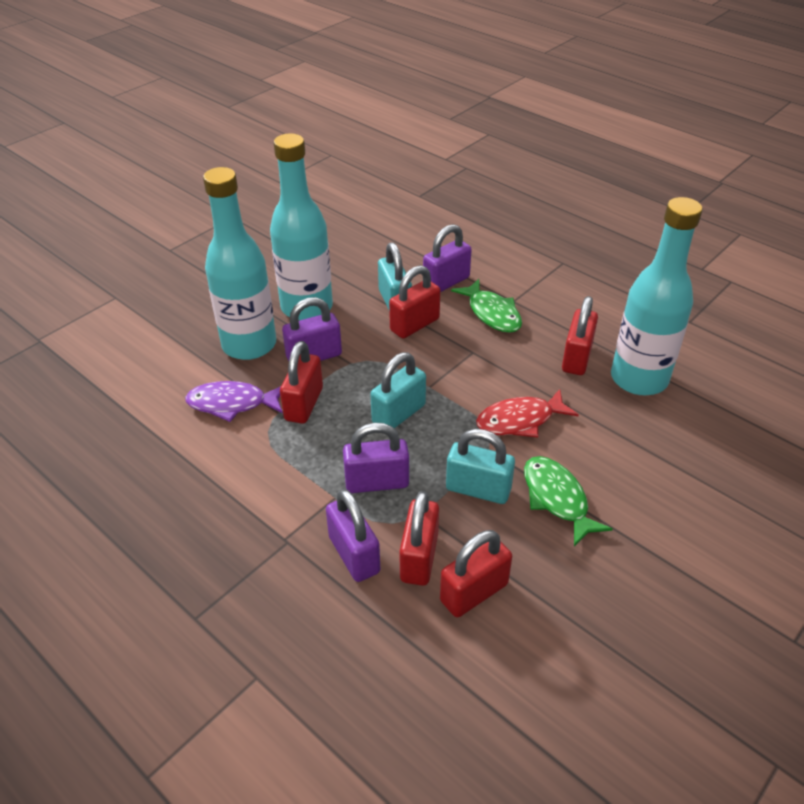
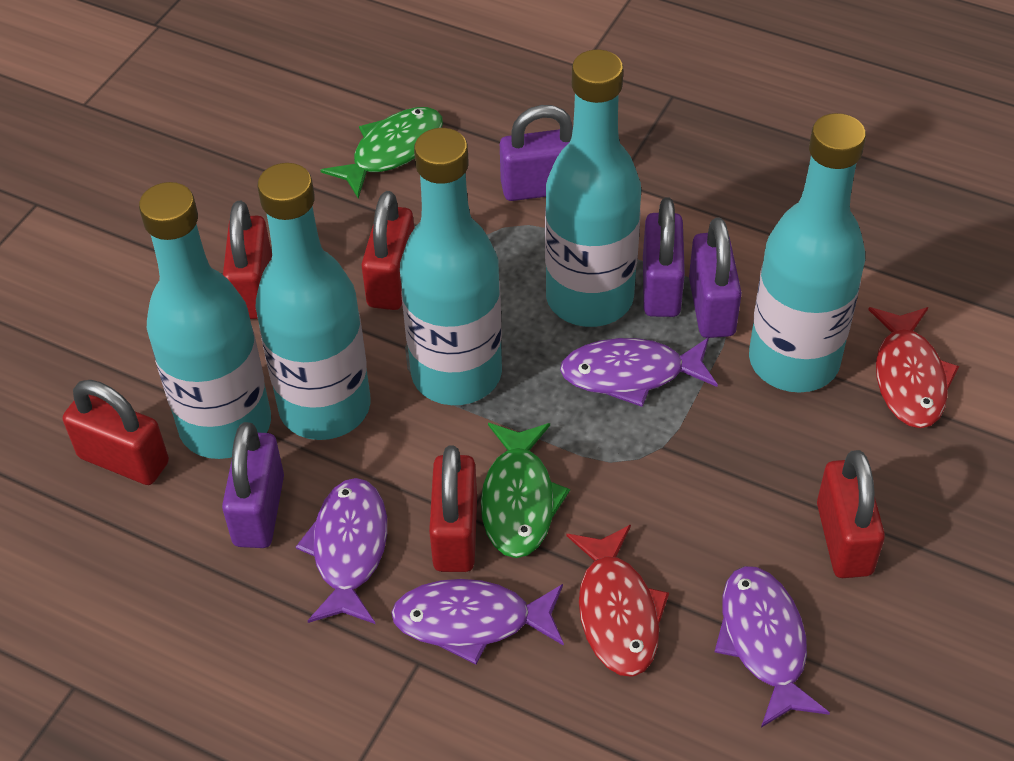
purple fish: 1 -> 4
red fish: 1 -> 2
turquoise bottle: 3 -> 5
turquoise padlock: 3 -> 0

